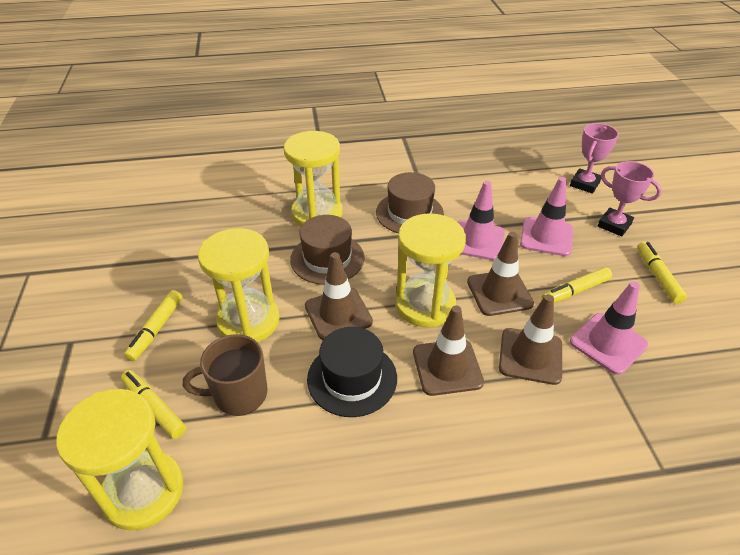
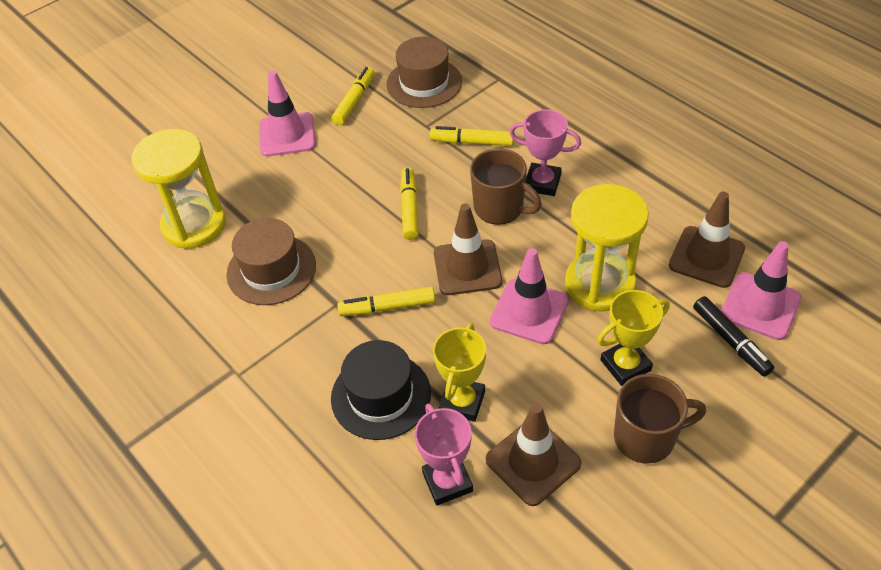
black marker: 0 -> 1
brown mug: 1 -> 2
brown traffic cone: 4 -> 3
yellow hourglass: 4 -> 2
yellow trophy: 0 -> 2

